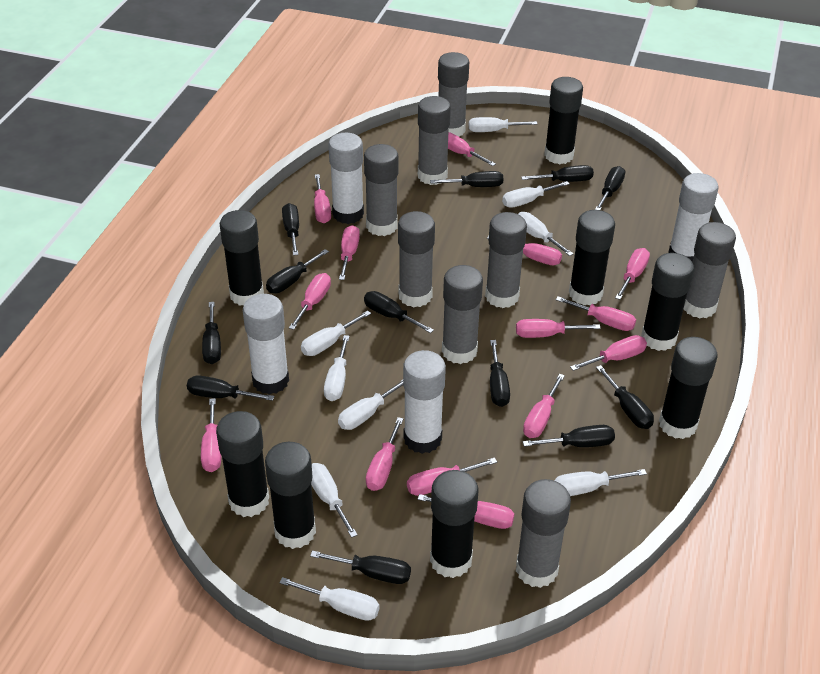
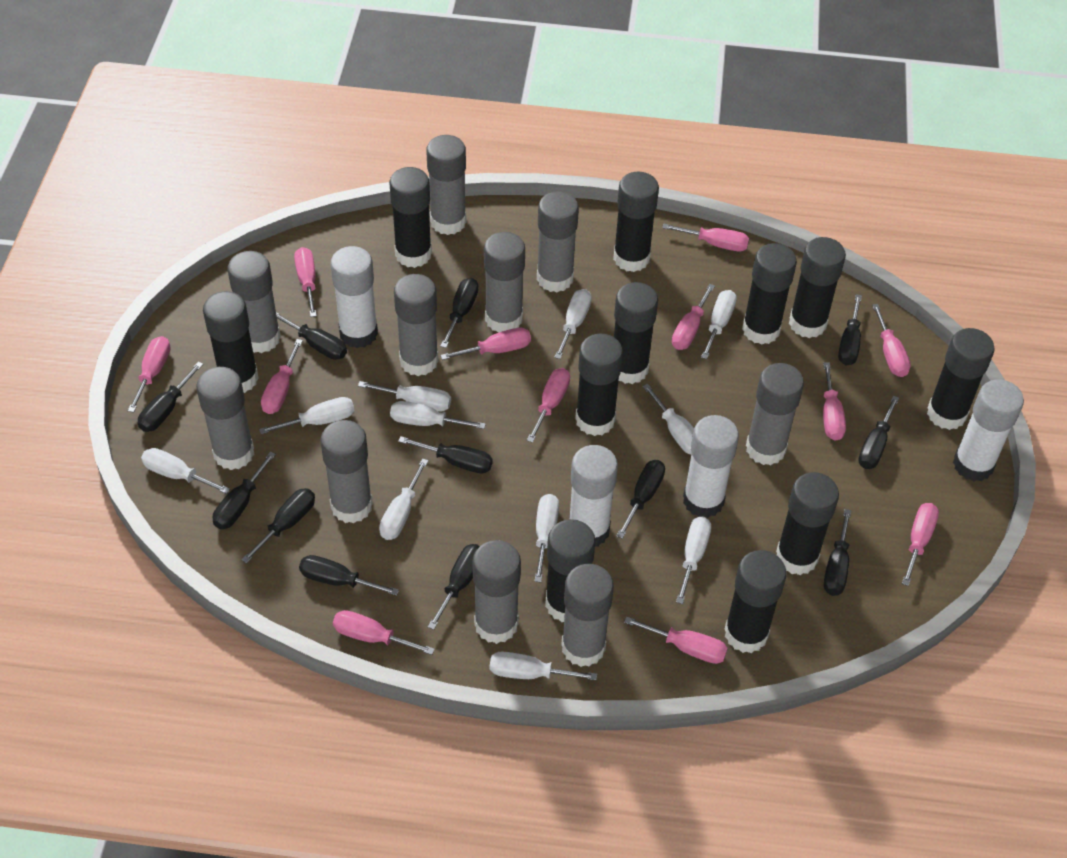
black glue stick: 8 -> 11
grey glue stick: 8 -> 10
pink screwdriver: 14 -> 12
white screwdriver: 9 -> 11

